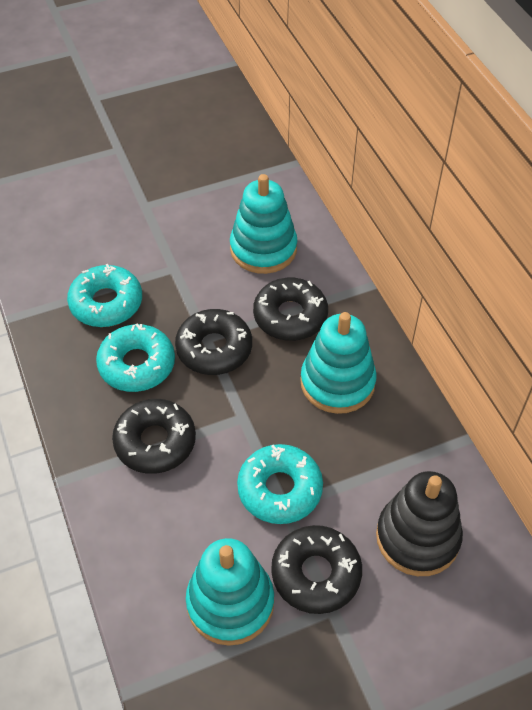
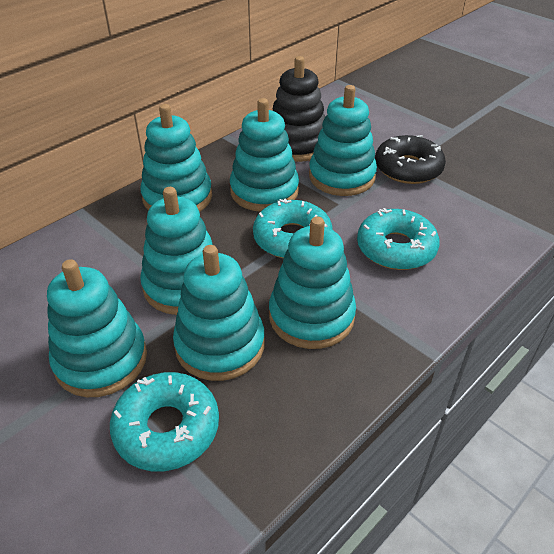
black donut: 4 -> 1
turquoise stacking toy: 3 -> 7

